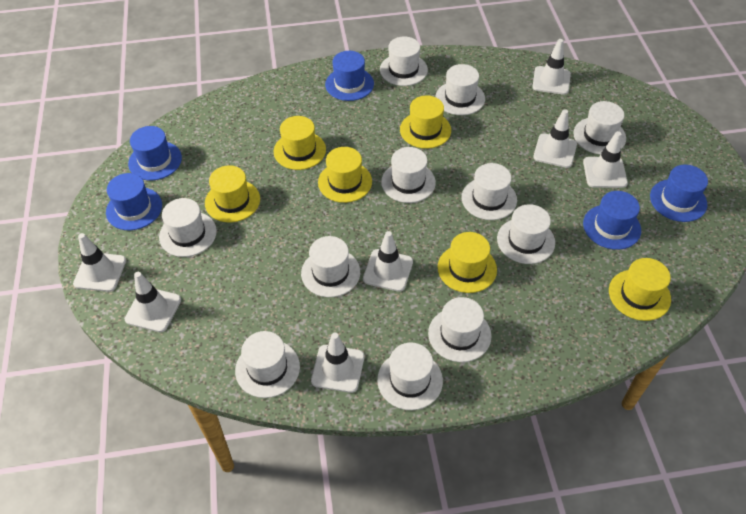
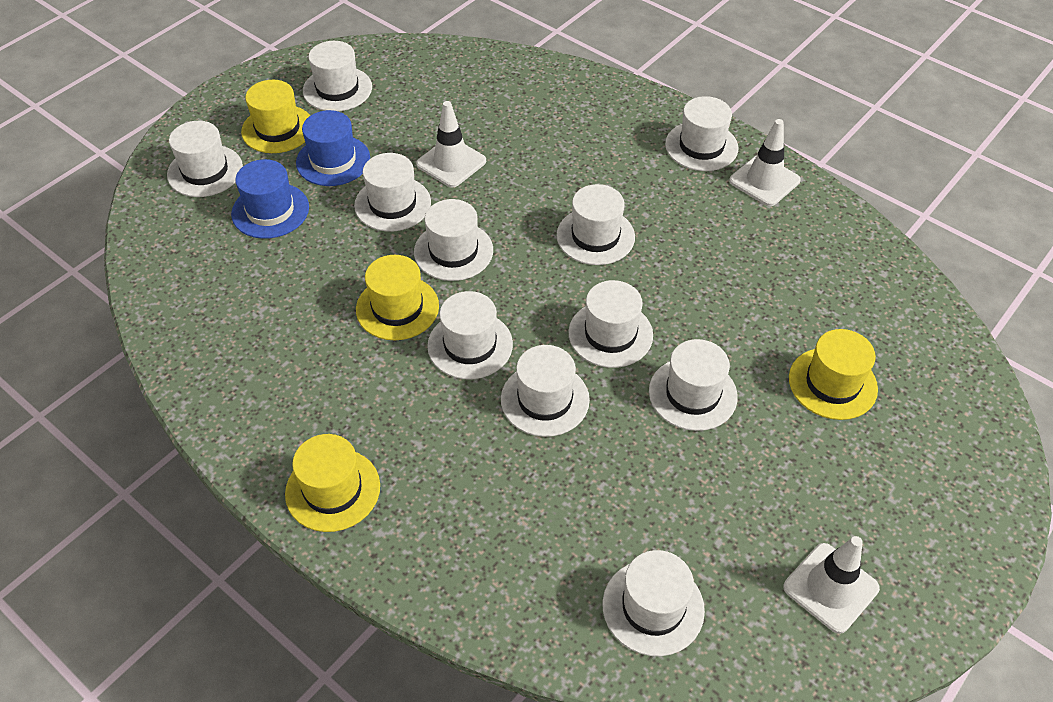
blue hat: 5 -> 2
white traffic cone: 7 -> 3
yellow hat: 6 -> 4

